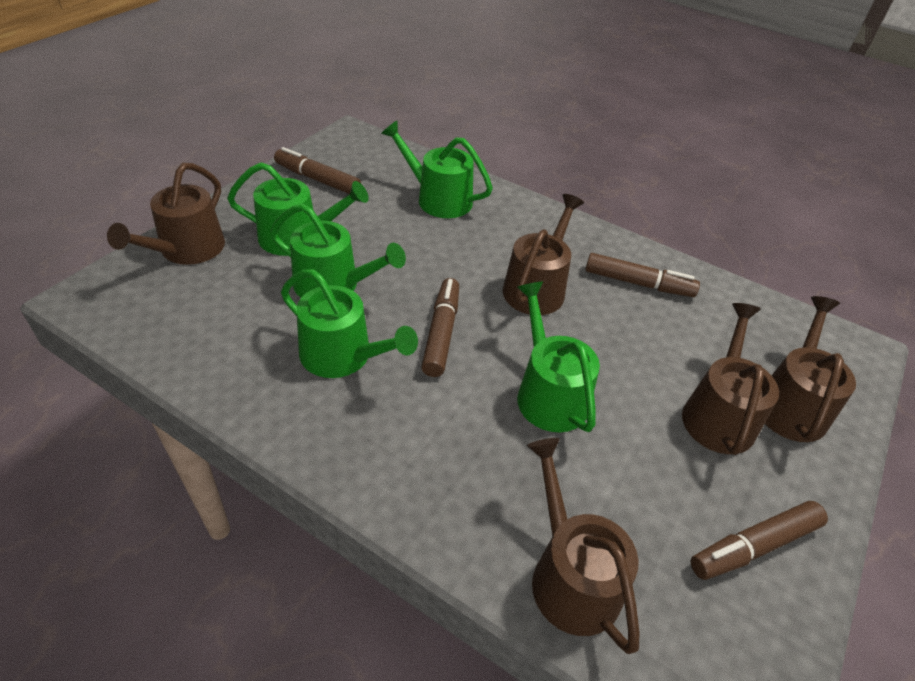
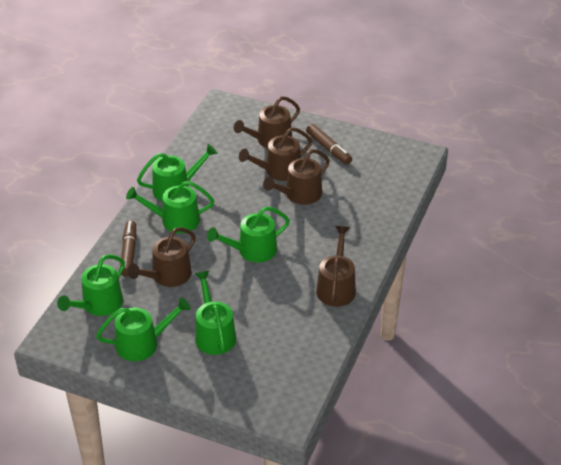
brown marker: 4 -> 2
green watering can: 5 -> 6

